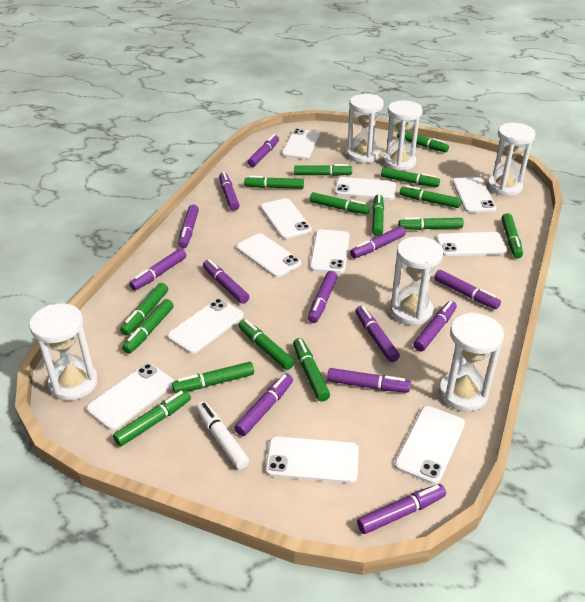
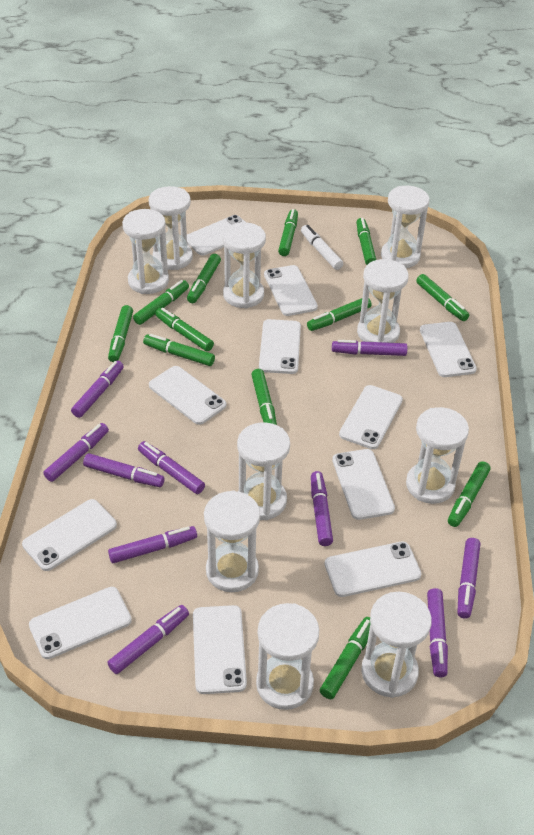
green marker: 15 -> 12
purple marker: 13 -> 10
white hourglass: 6 -> 10

